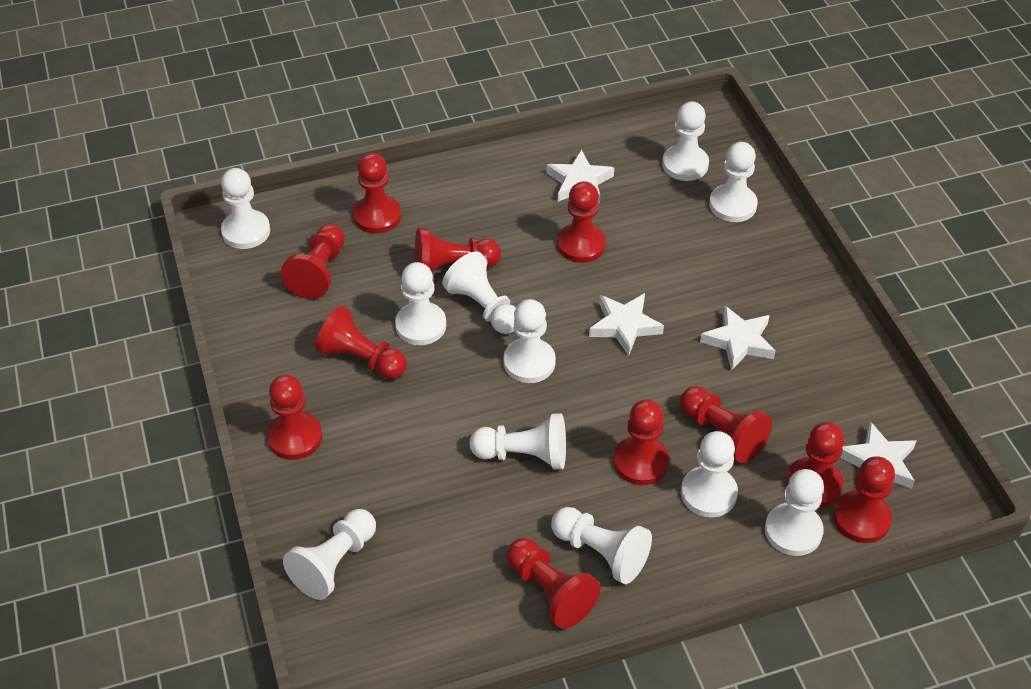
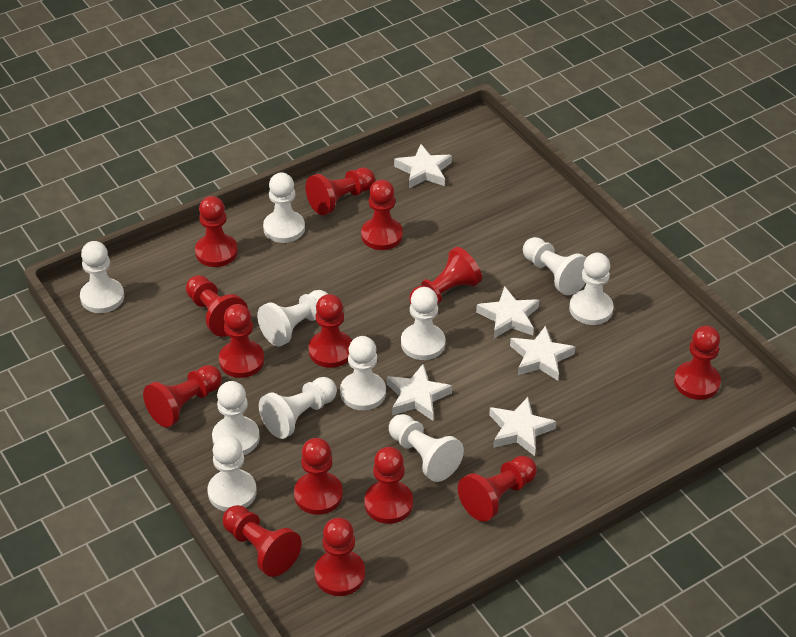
red pawn: 11 -> 14
white star: 4 -> 5

